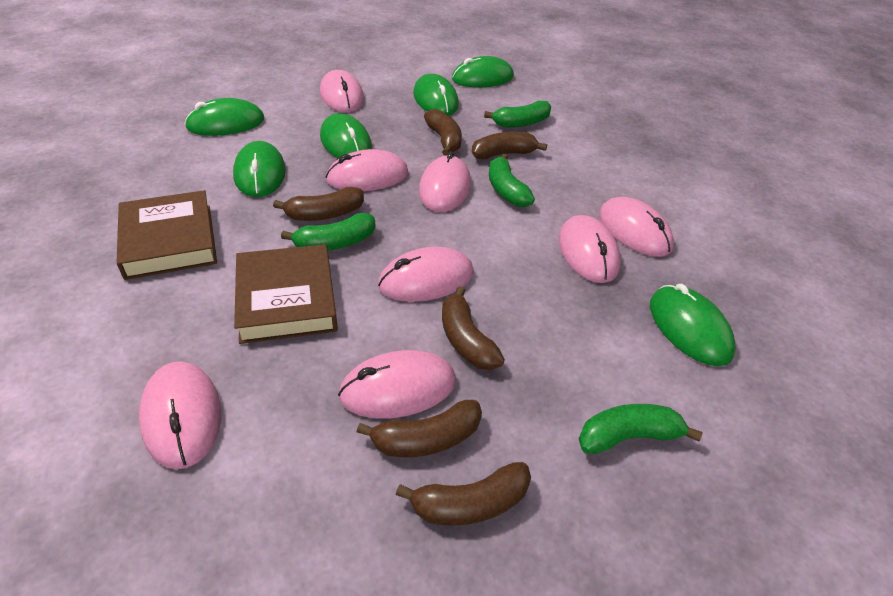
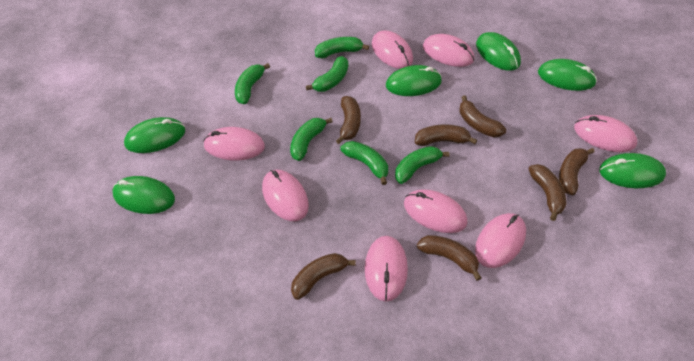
brown banana: 6 -> 7
brown book: 2 -> 0
green banana: 4 -> 6

